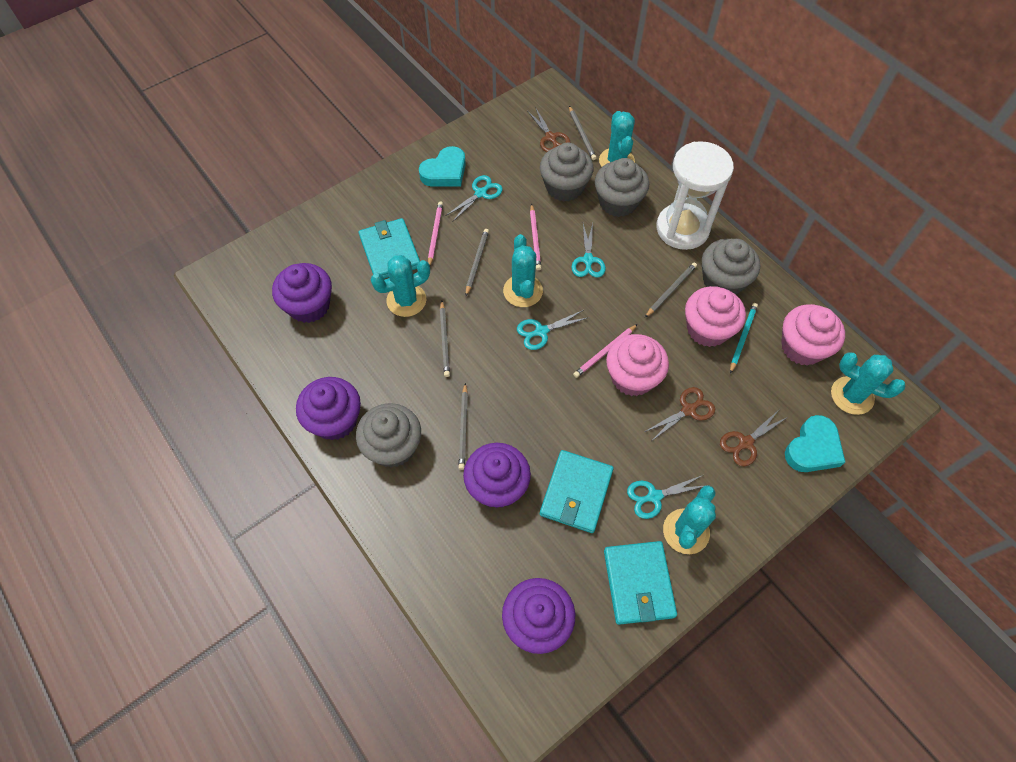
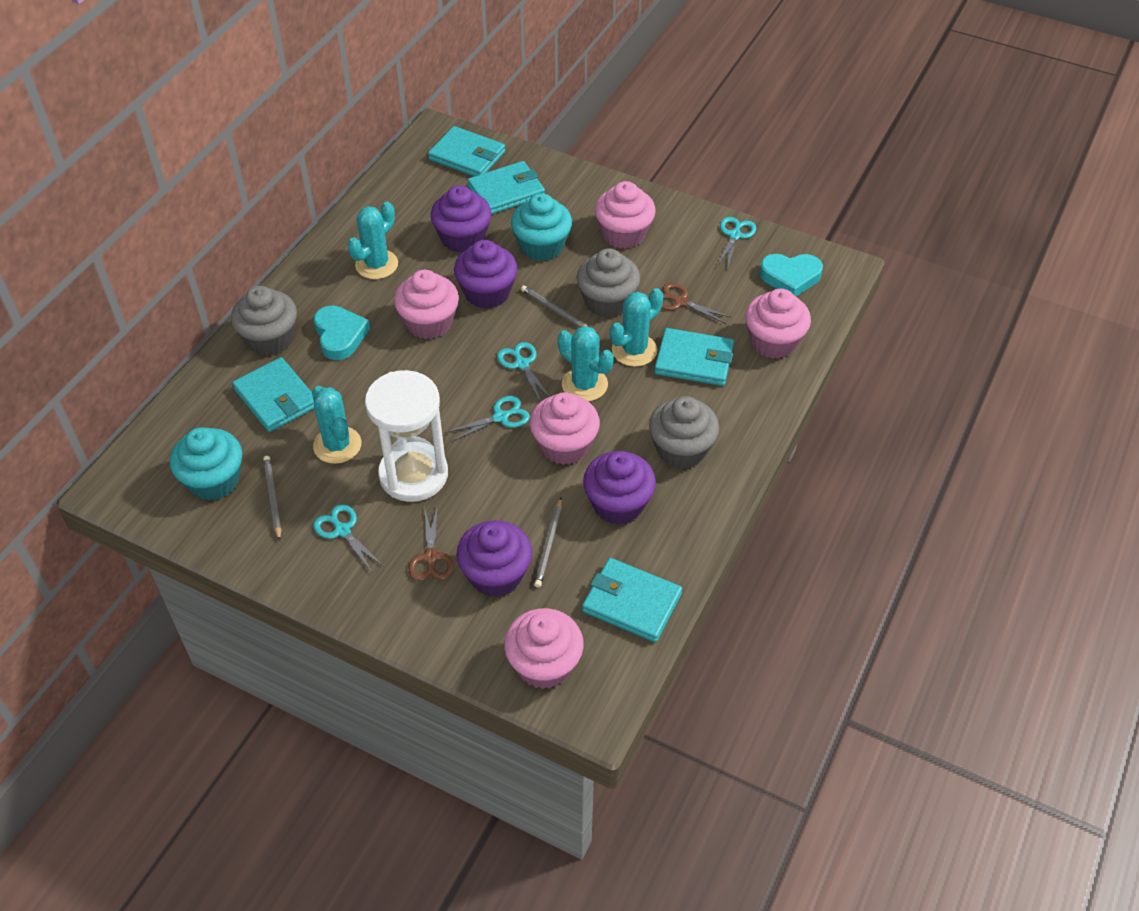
brown scissors: 3 -> 2
grey cupcake: 4 -> 3
grey pencil: 5 -> 3
pink cupcake: 3 -> 5
pink pencil: 3 -> 0
turquoise cactus: 5 -> 4
turquoise cupcake: 0 -> 2
turquoise pencil: 1 -> 0
turquoise wallet: 3 -> 5

